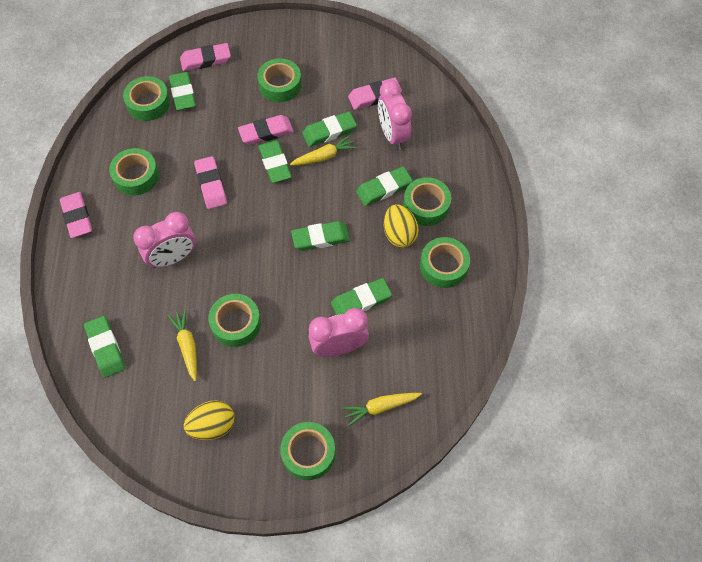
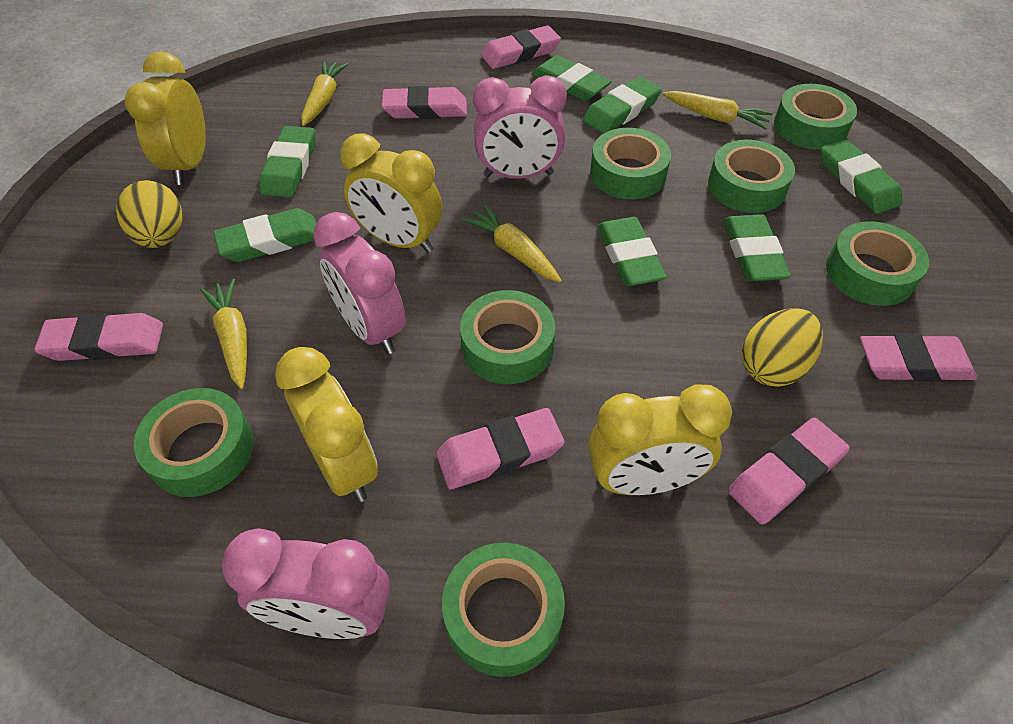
pink eraser: 5 -> 6
yellow carrot: 3 -> 4
yellow clock: 0 -> 4

